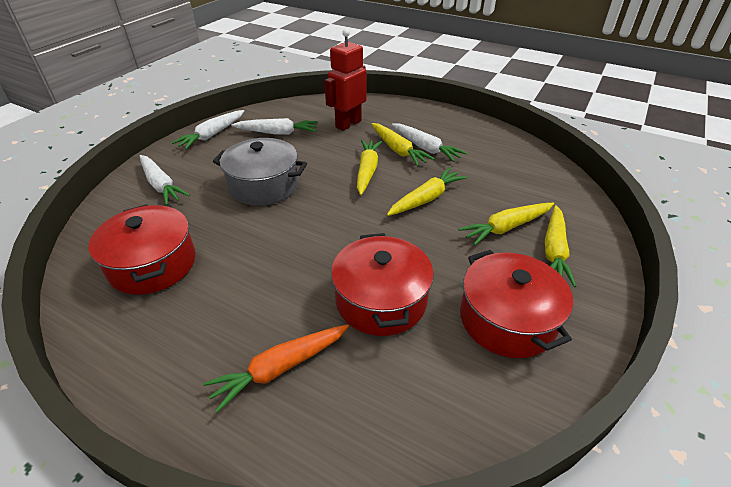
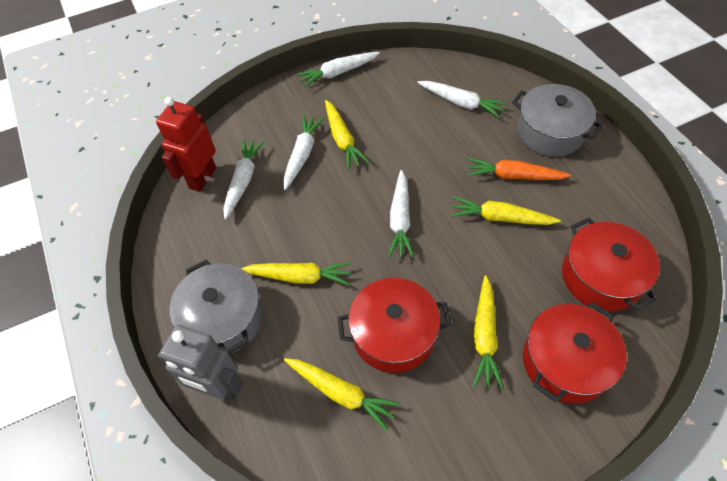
grey pot: 1 -> 2
grey robot: 0 -> 1
white carrot: 4 -> 5

